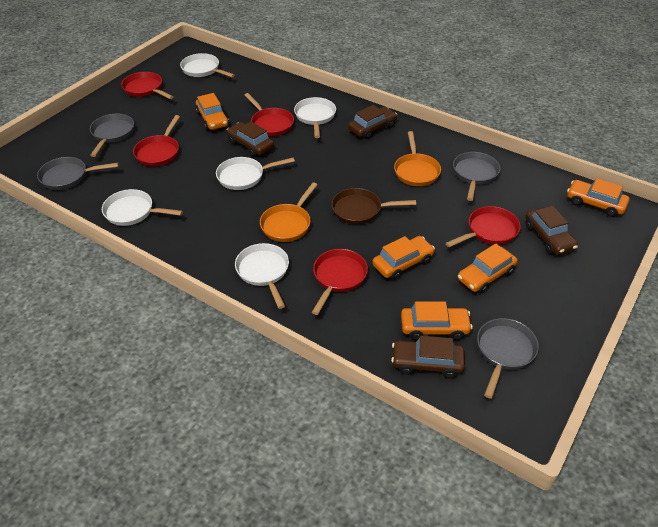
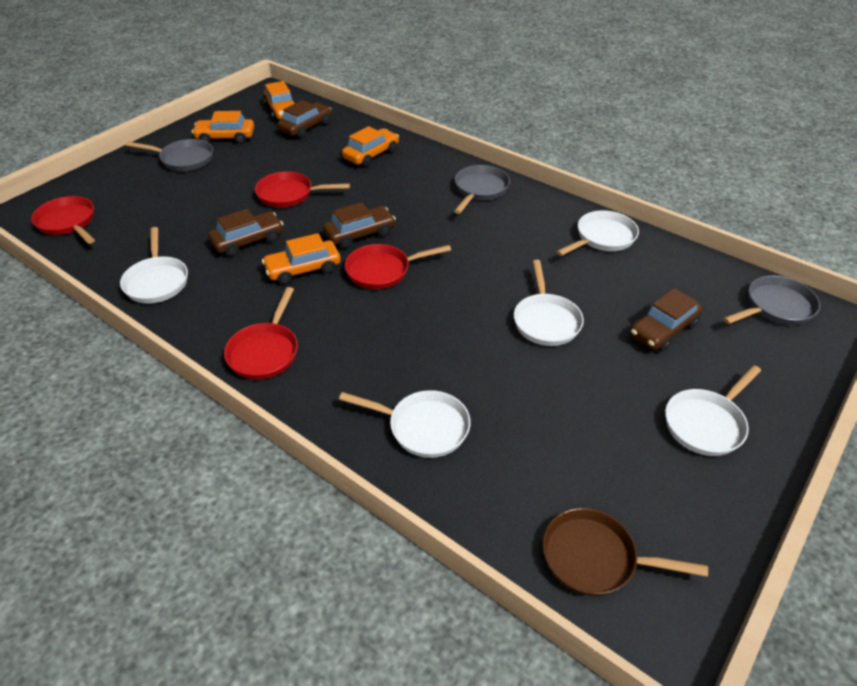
grey pan: 4 -> 3
orange car: 5 -> 4
orange pan: 2 -> 0
red pan: 5 -> 4

